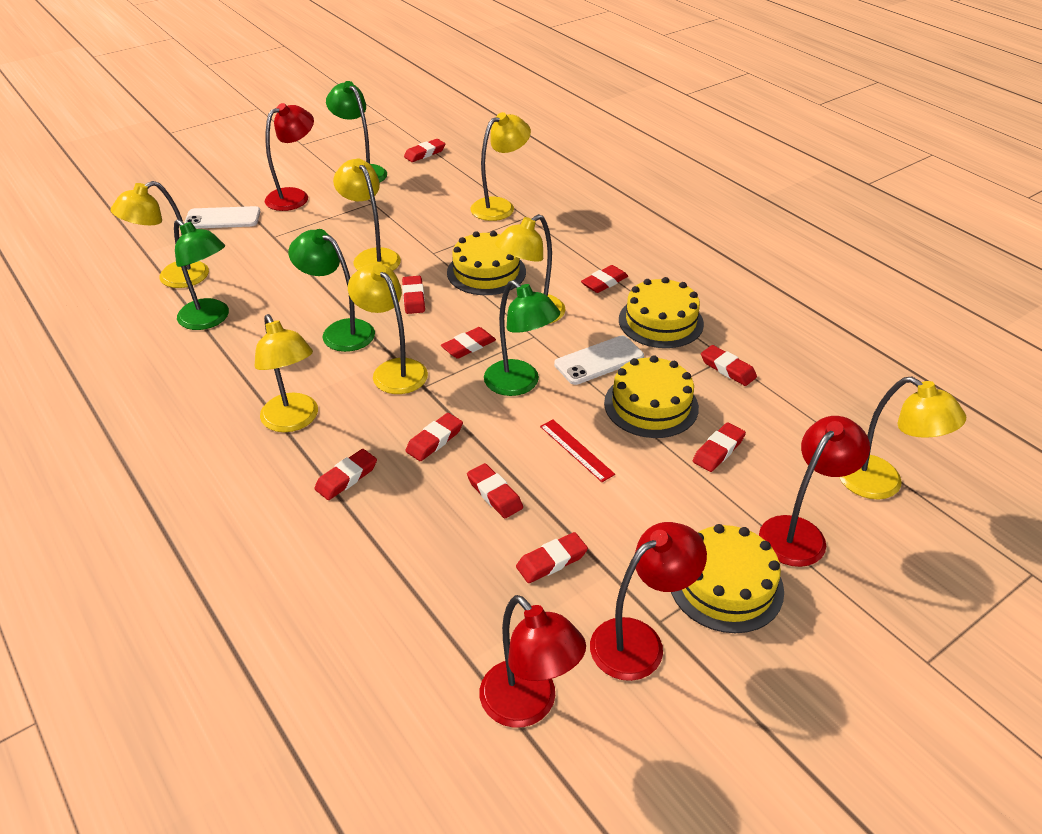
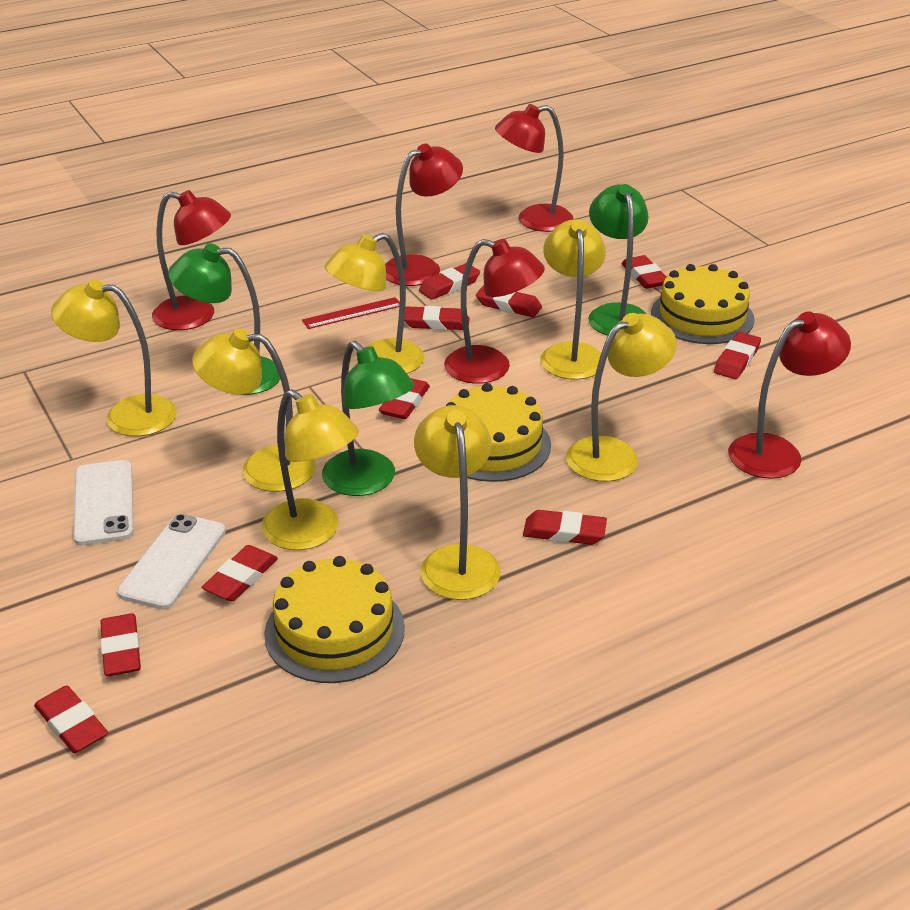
green lamp: 4 -> 3
red lamp: 4 -> 5
yellow cake: 4 -> 3

